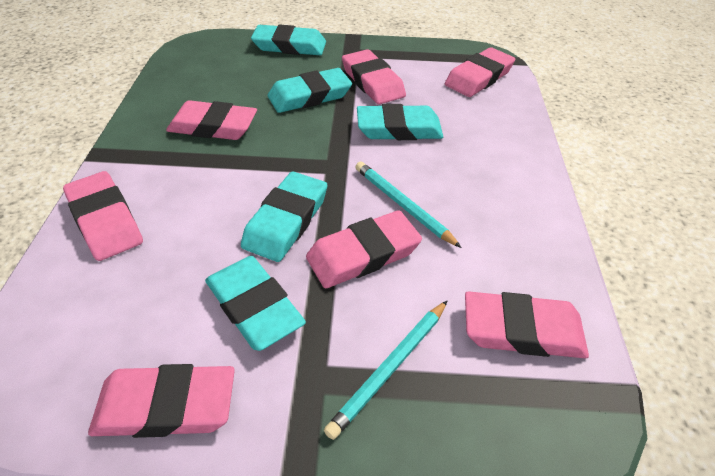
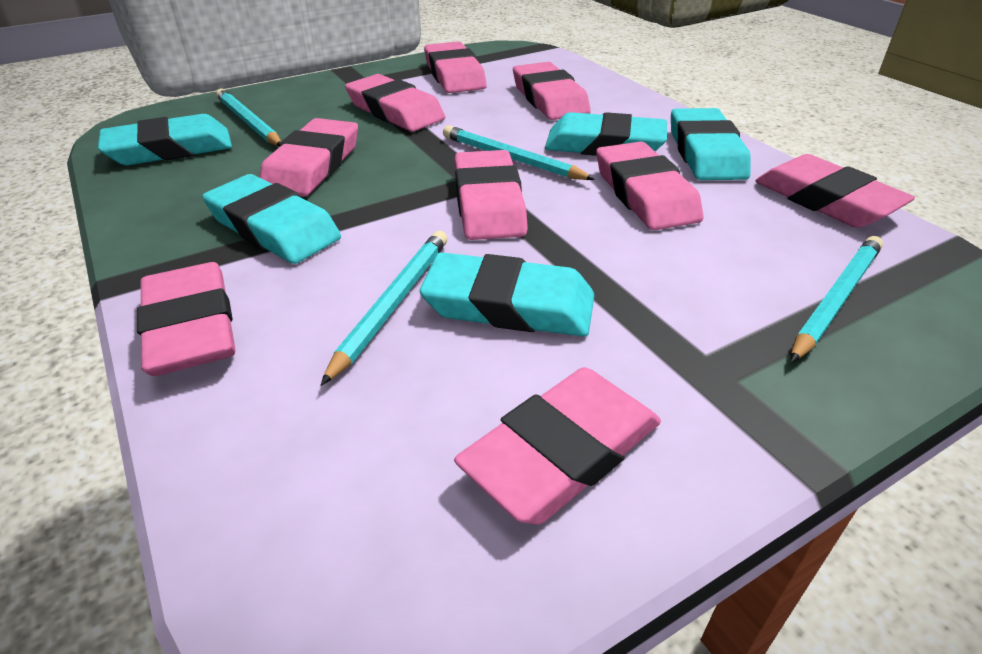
pink eraser: 7 -> 9
turquoise pencil: 2 -> 4

